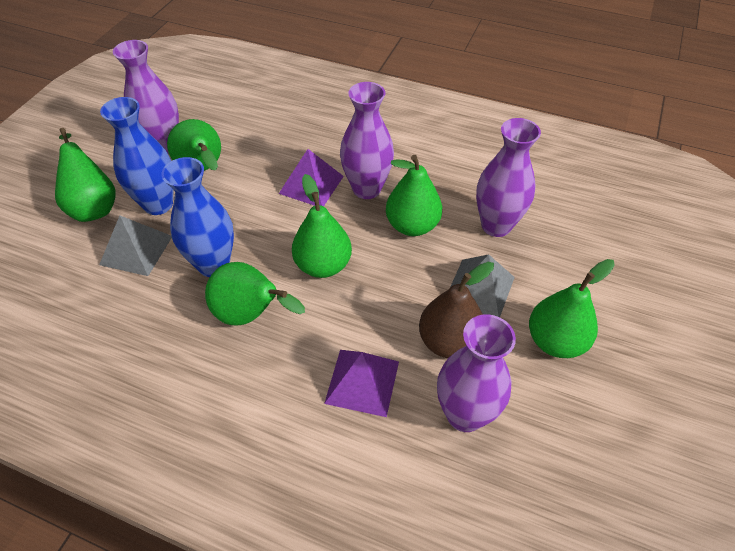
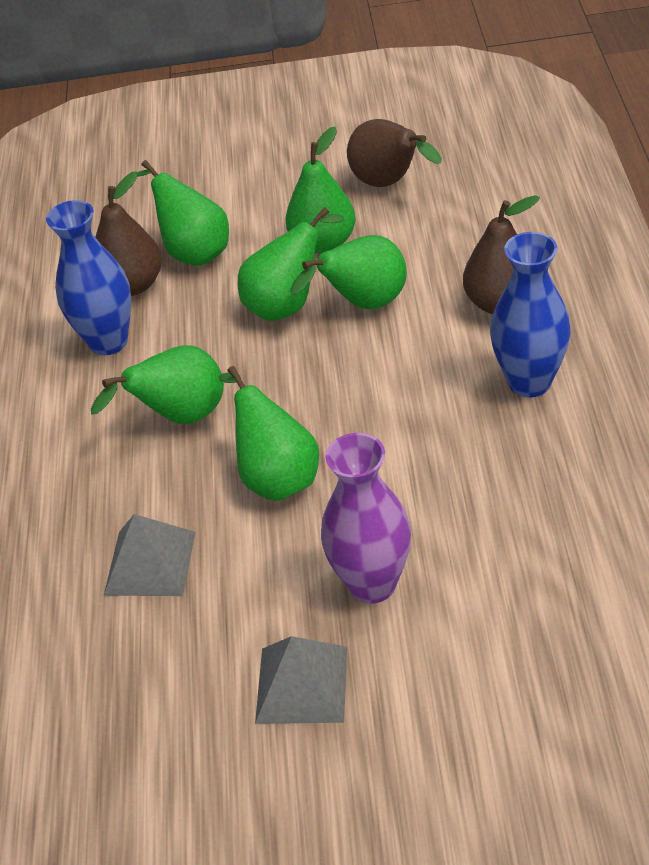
brown pear: 1 -> 3
purple pyramid: 2 -> 0
purple vase: 4 -> 1

